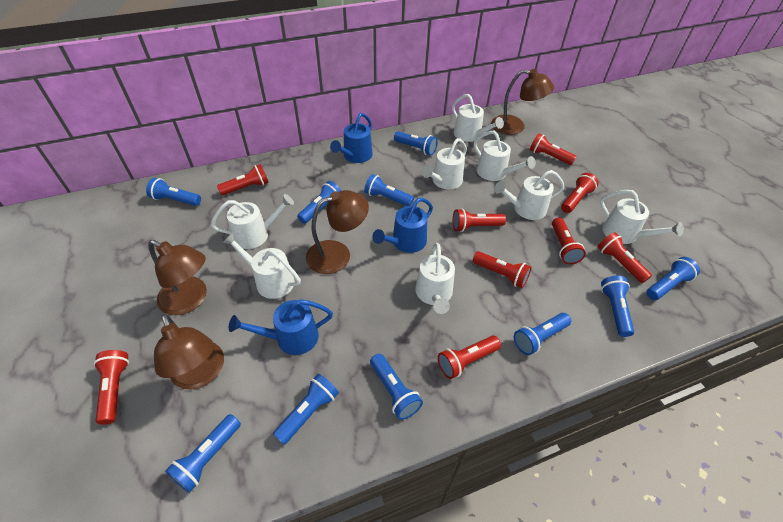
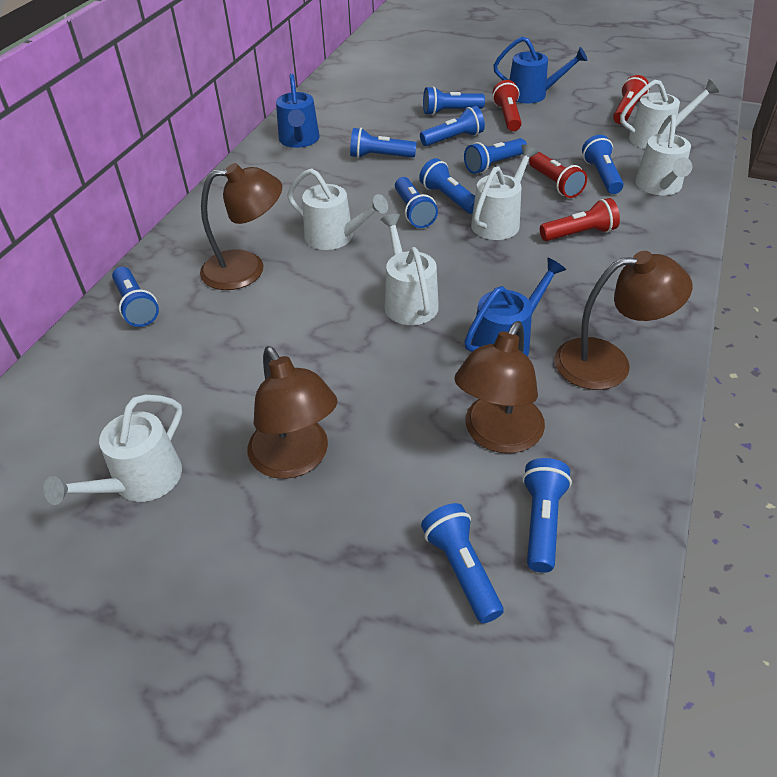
red flashlight: 9 -> 4
white watering can: 8 -> 6

